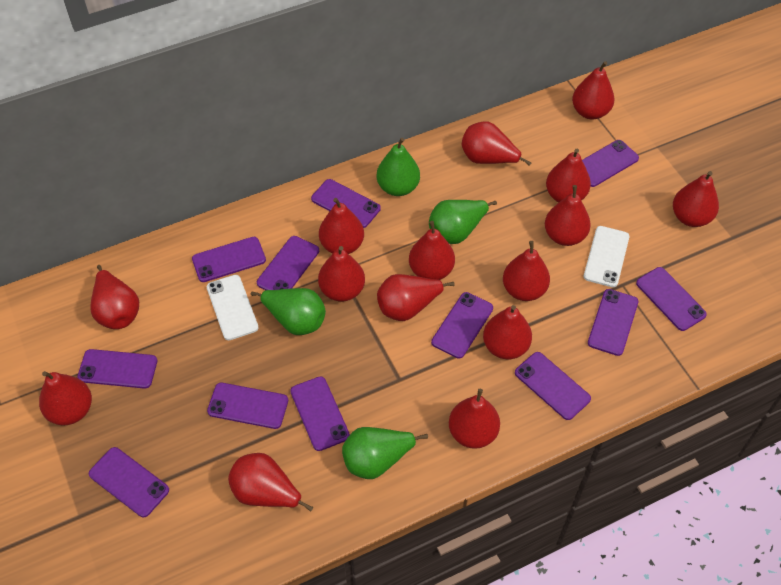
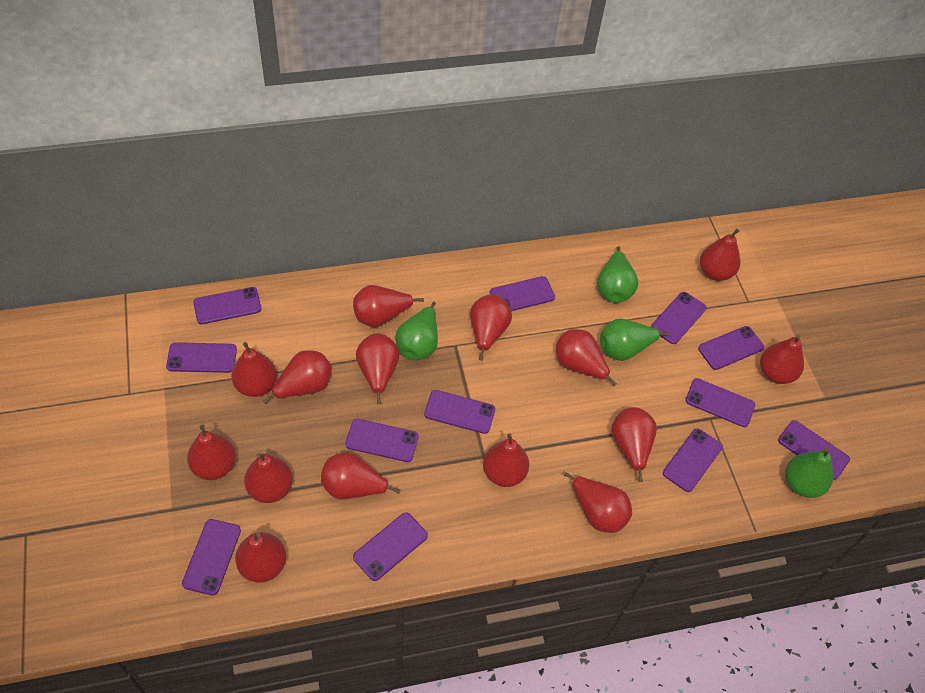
white phone: 2 -> 0

